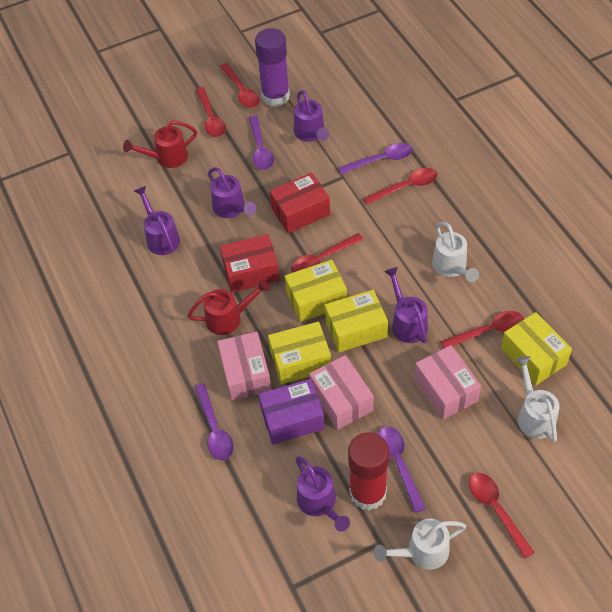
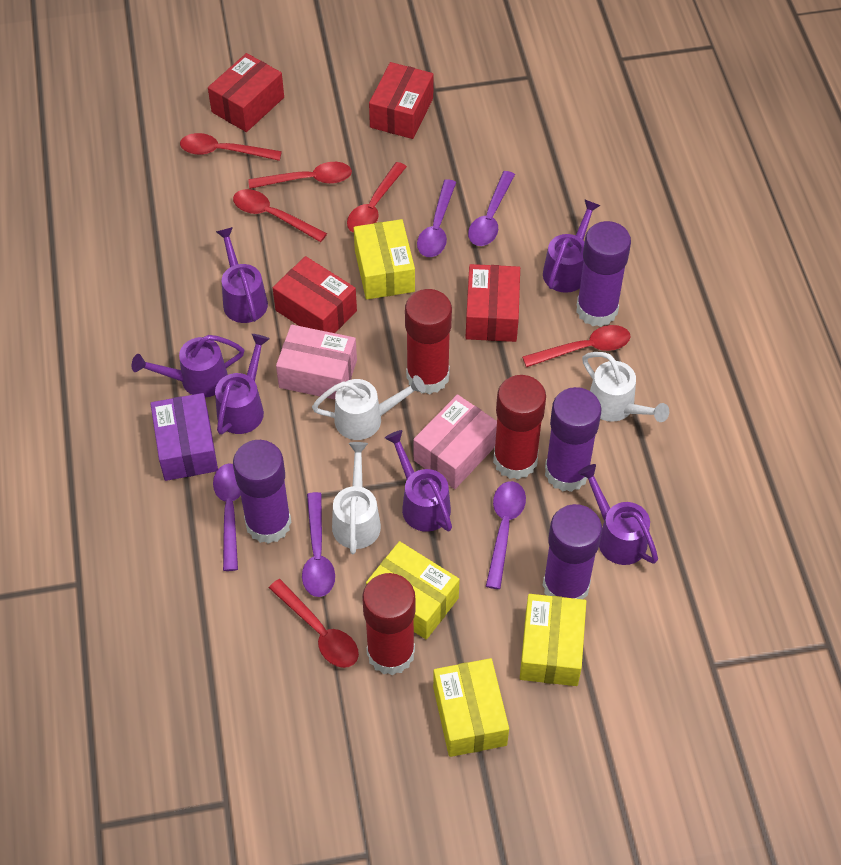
pink box: 3 -> 2
purple glue stick: 1 -> 4
purple spoon: 4 -> 5
purple watering can: 5 -> 6
red box: 2 -> 4
red glue stick: 1 -> 3
red watering can: 2 -> 0

